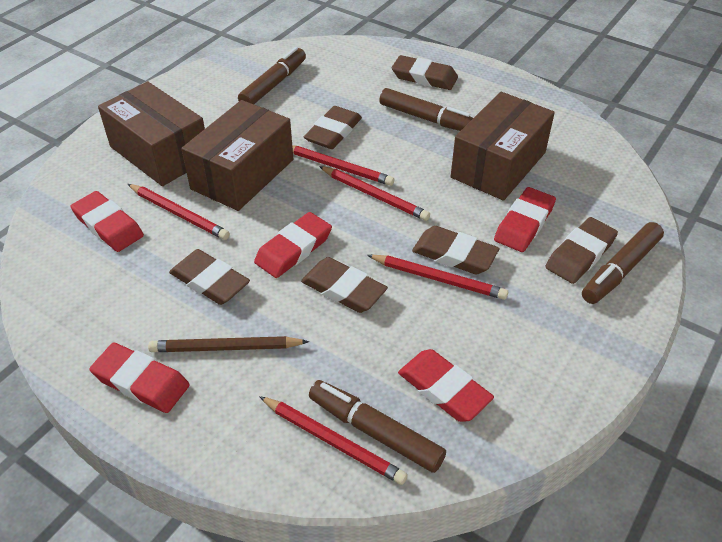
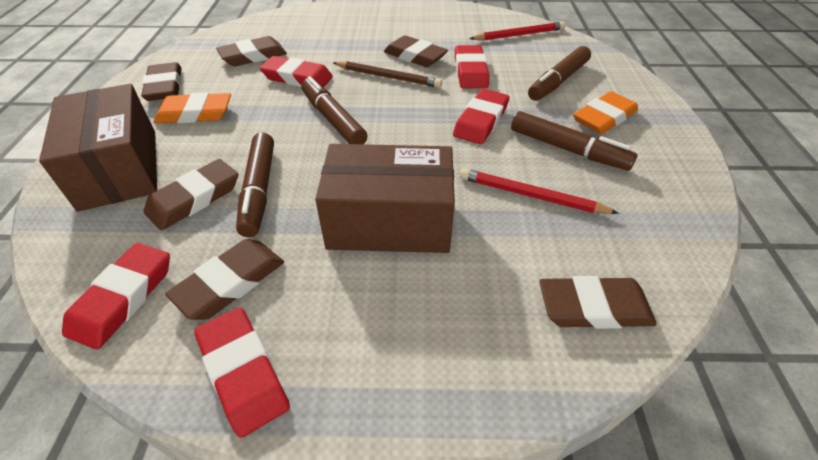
brown box: 3 -> 2
orange eraser: 0 -> 2
red pencil: 5 -> 2

